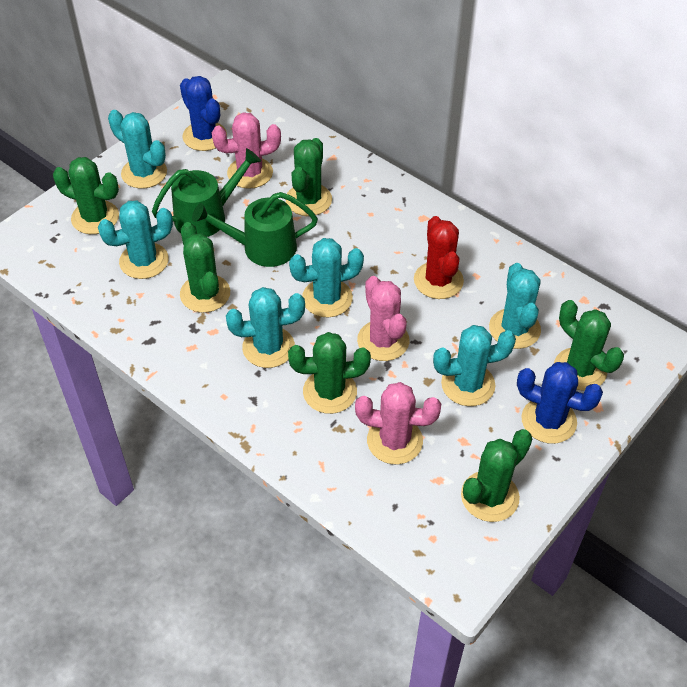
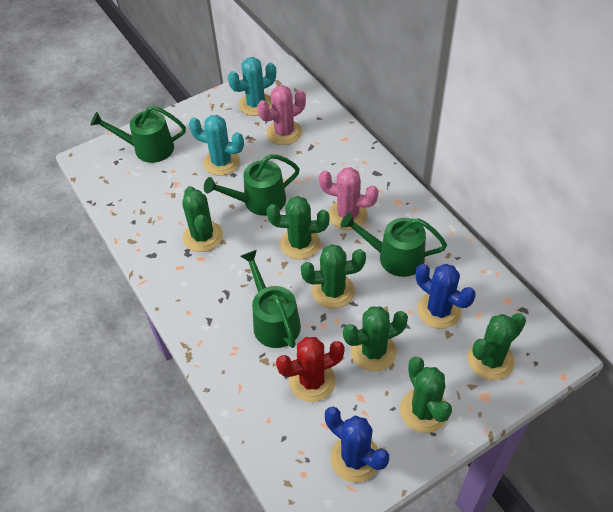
green watering can: 2 -> 4
pink cactus: 3 -> 2
turquoise cactus: 6 -> 2

